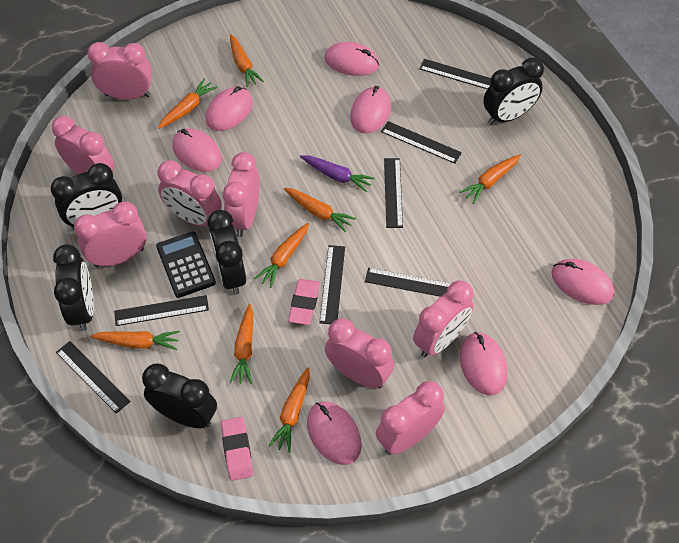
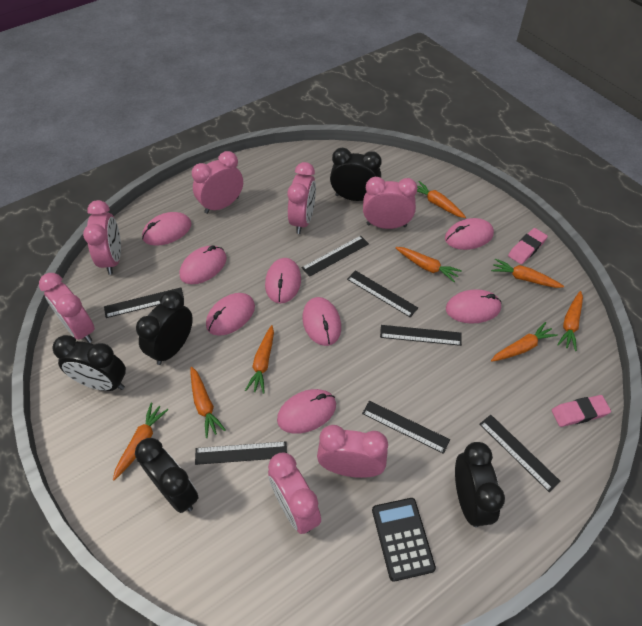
pink clock: 8 -> 7
pink mouse: 7 -> 8
purple carrot: 1 -> 0

